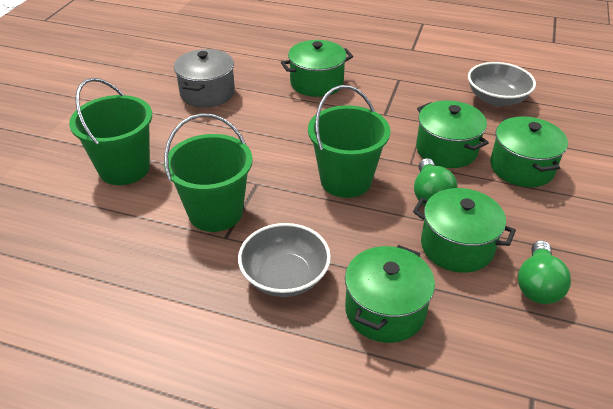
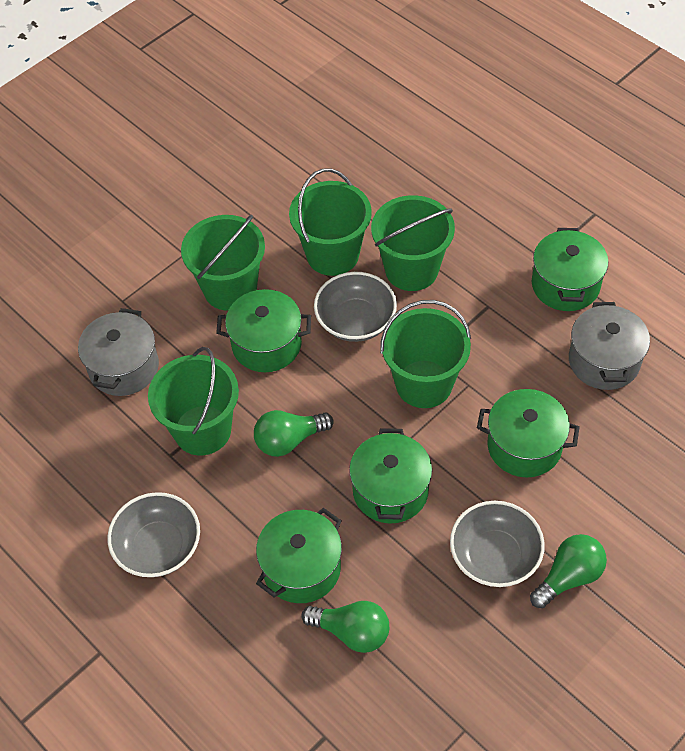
green bucket: 3 -> 5
green light bulb: 2 -> 3
grey bowl: 2 -> 3
grey pot: 1 -> 2

